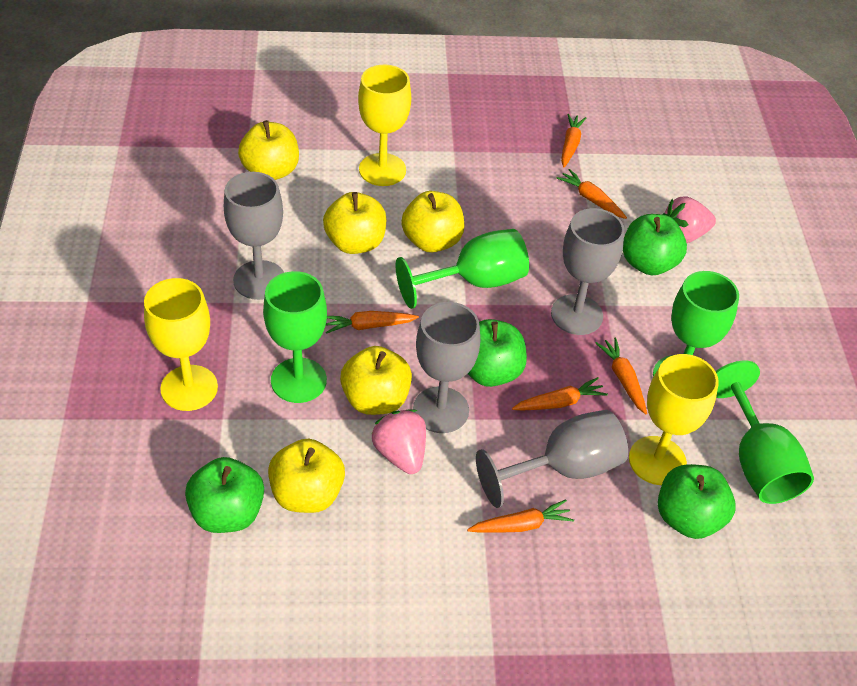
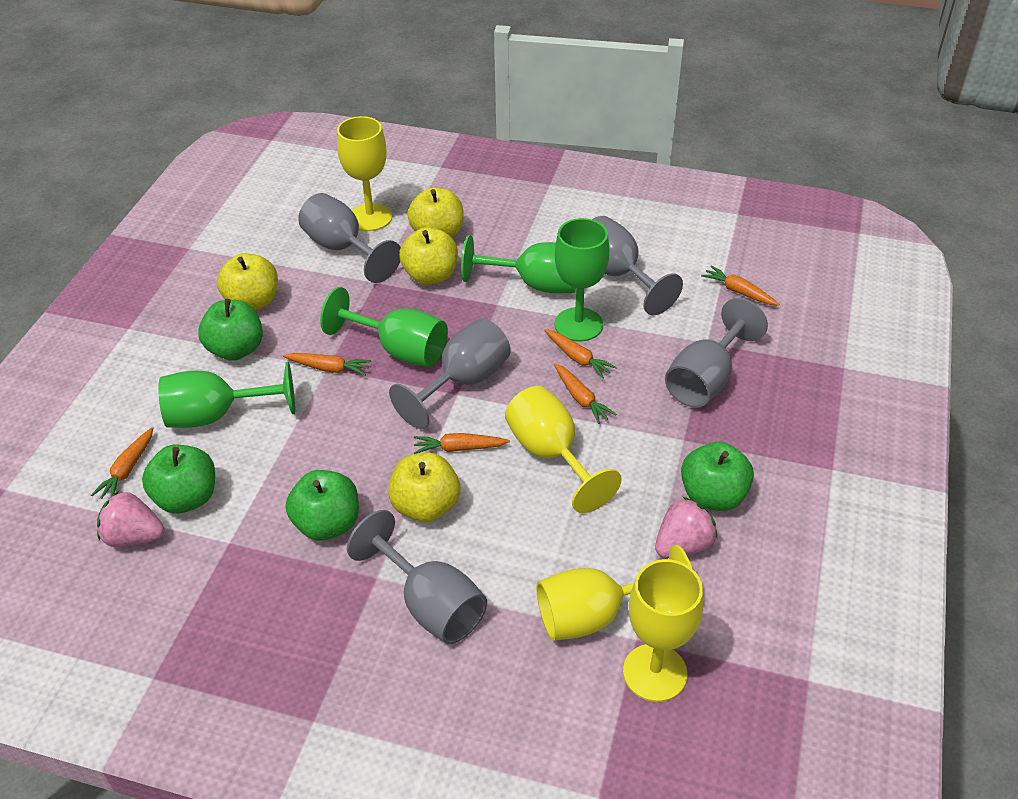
grey goblet: 4 -> 5
yellow apple: 5 -> 4
yellow goblet: 3 -> 4

